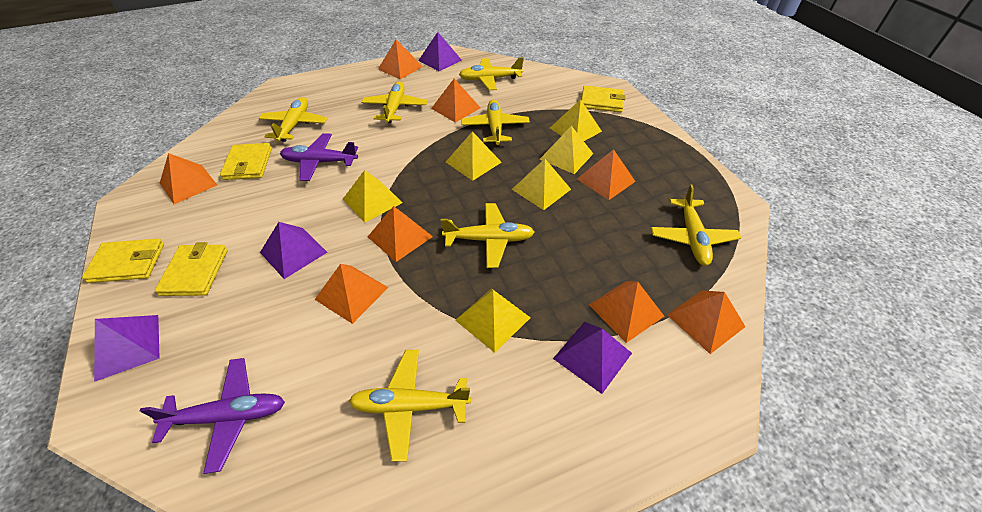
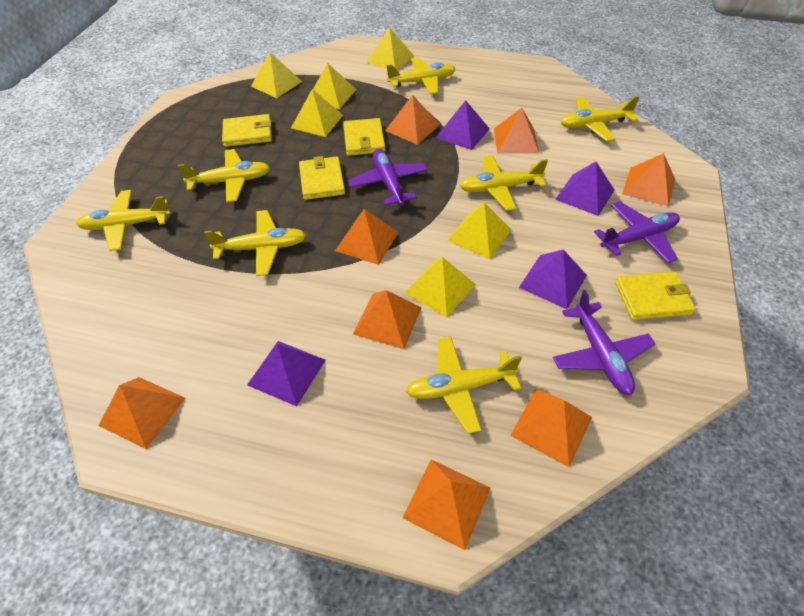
purple plane: 2 -> 3

